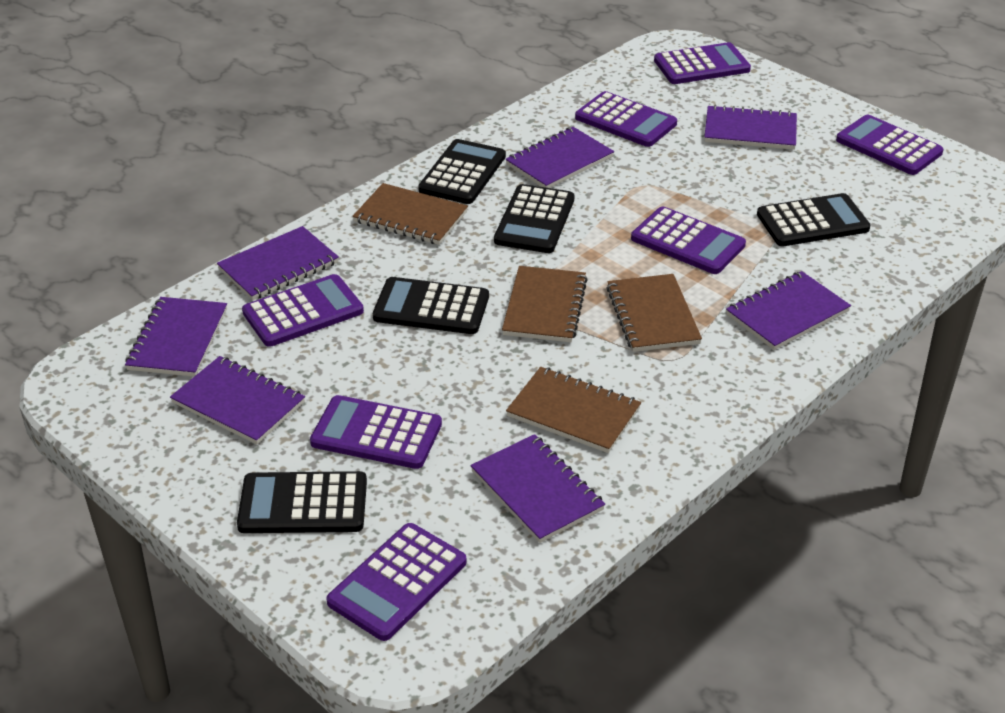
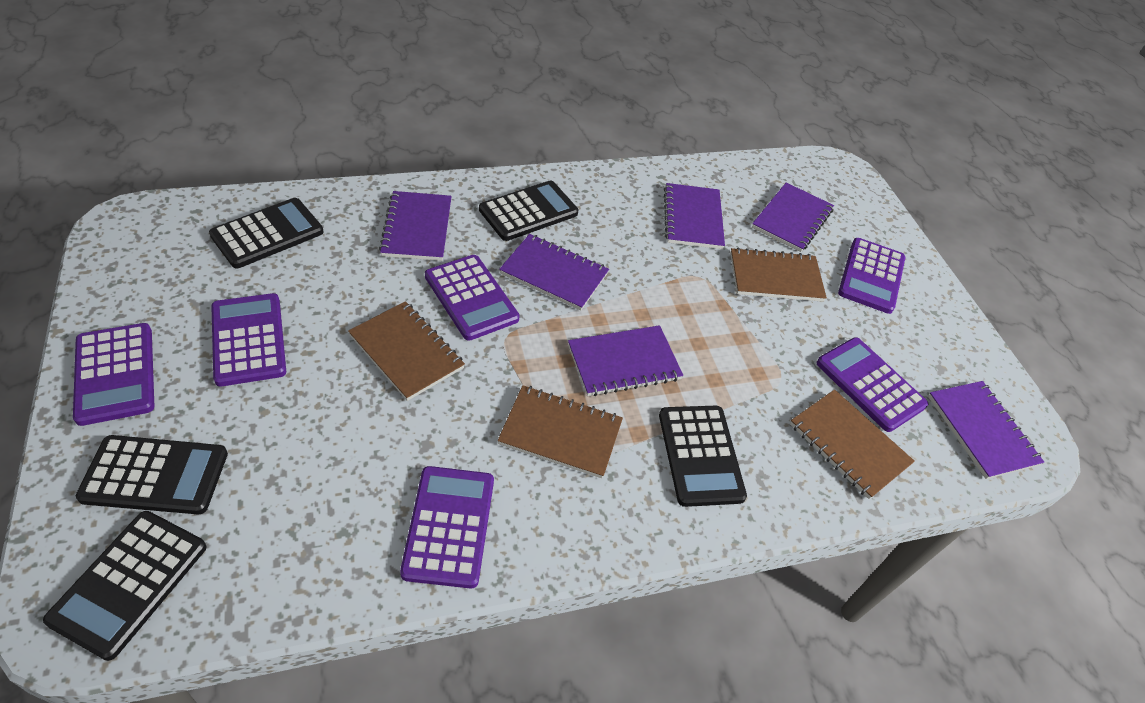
purple calculator: 7 -> 6
purple notebook: 7 -> 6

